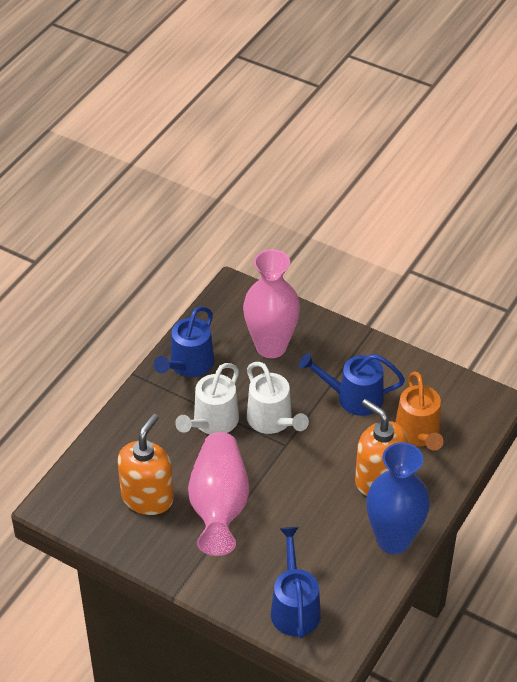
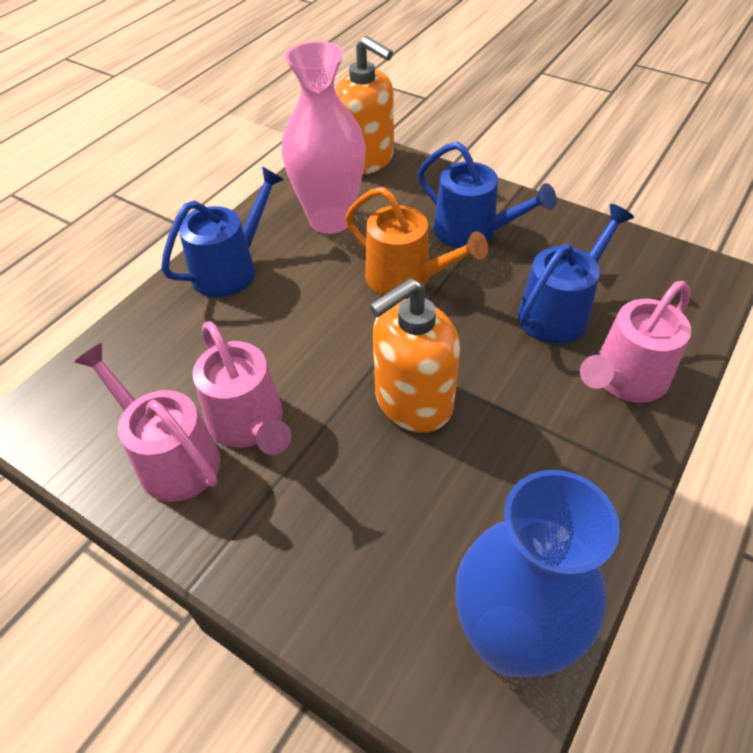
pink vase: 2 -> 1
pink watering can: 0 -> 3
white watering can: 2 -> 0

